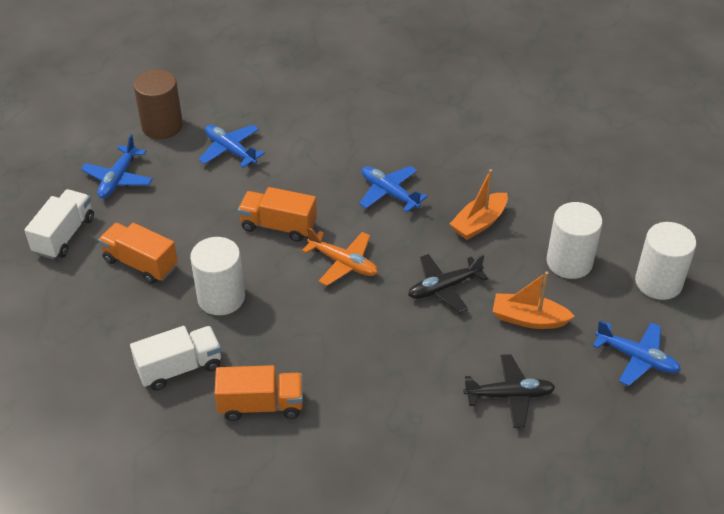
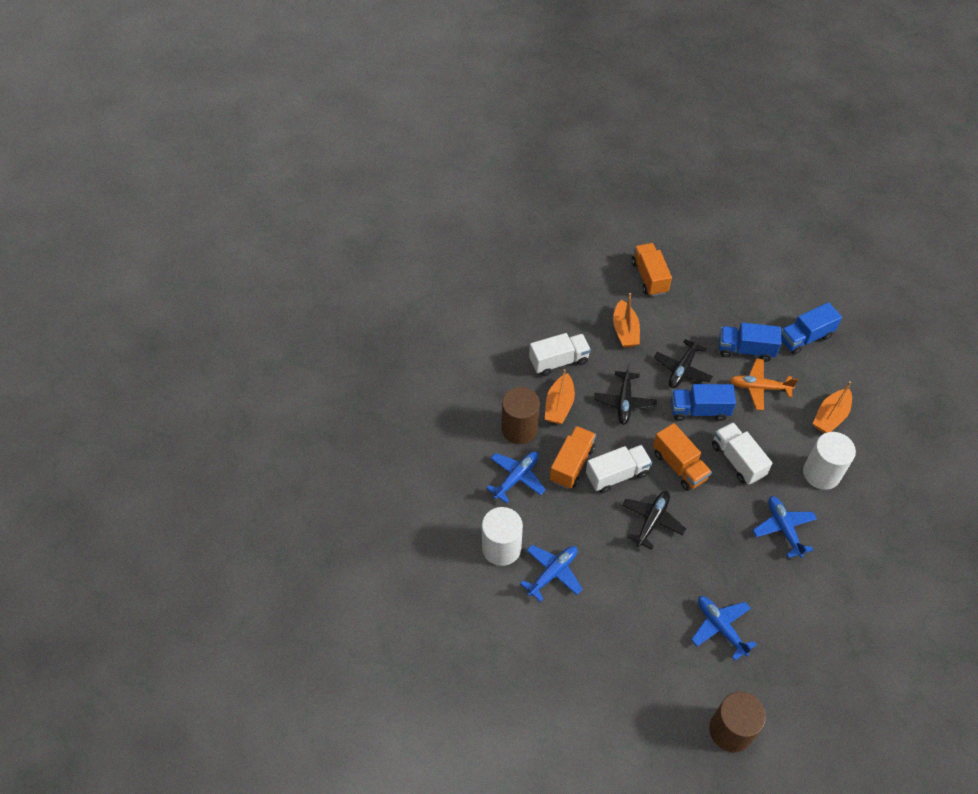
black plane: 2 -> 3
blue truck: 0 -> 3
brown cylinder: 1 -> 2
orange boat: 2 -> 3
white cylinder: 3 -> 2
white truck: 2 -> 3

